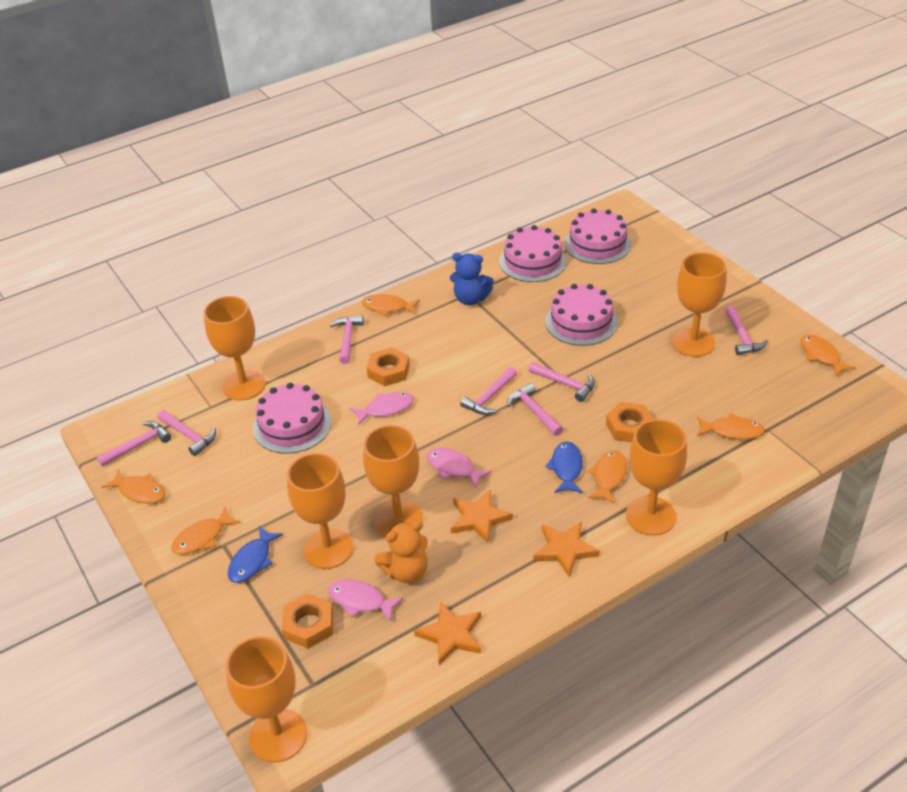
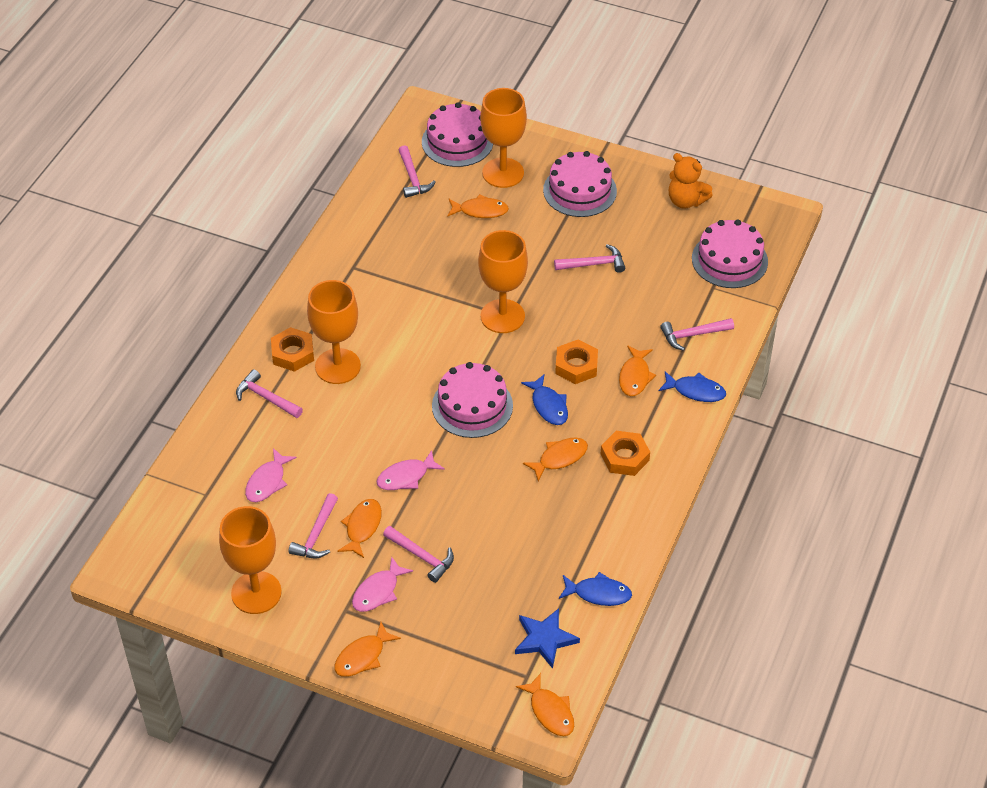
blue fish: 2 -> 3
blue star: 0 -> 1
blue teddy bear: 1 -> 0
orange goblet: 6 -> 4
orange star: 3 -> 0
pink hammer: 7 -> 6

